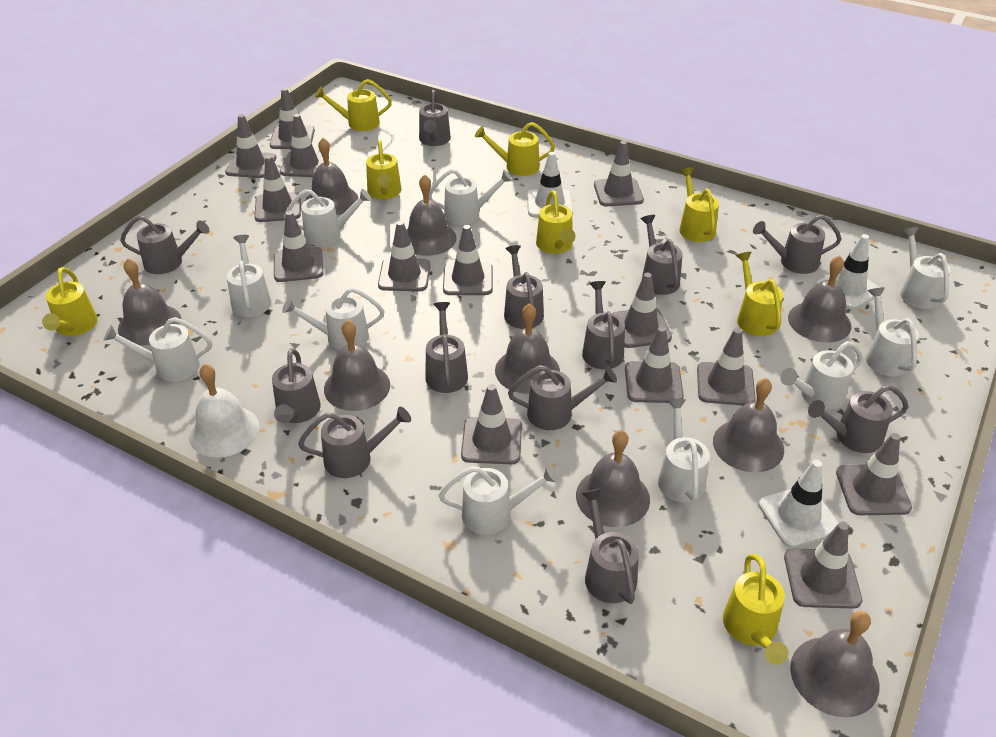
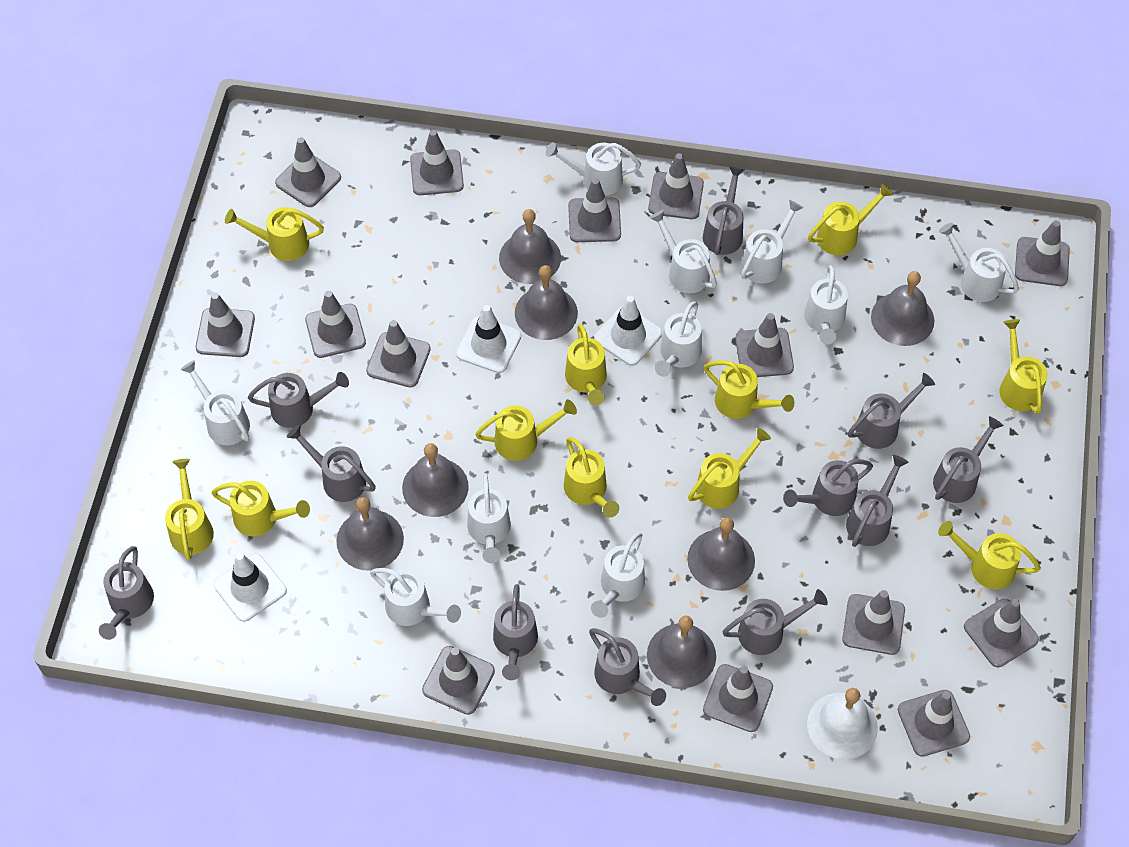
grey bell: 9 -> 7
grey watering can: 12 -> 11
yellow watering can: 8 -> 11

